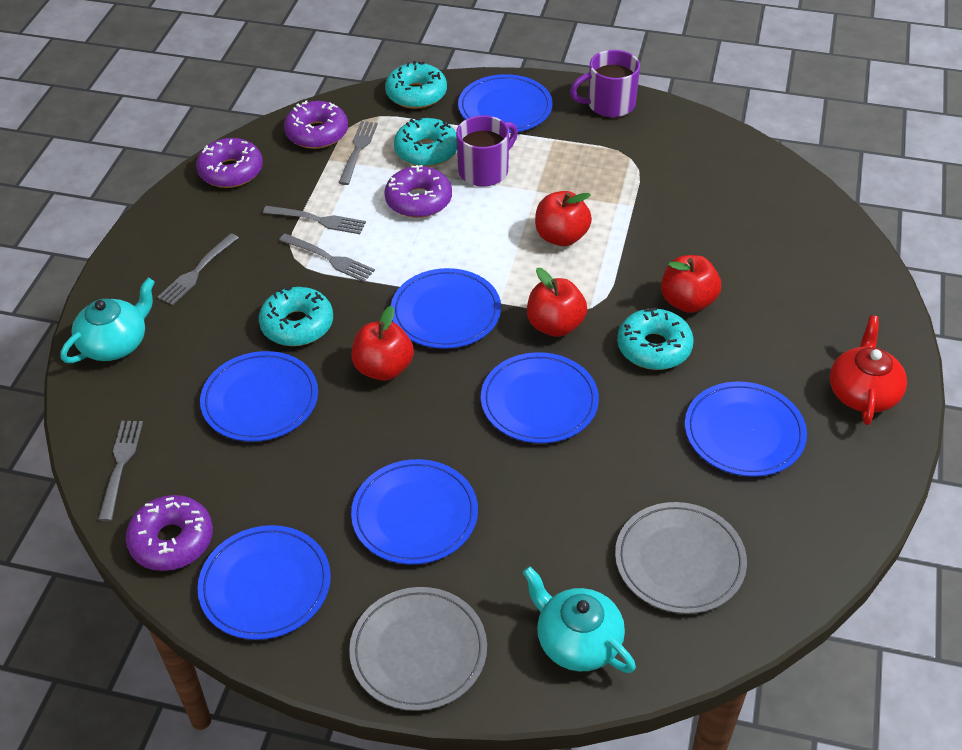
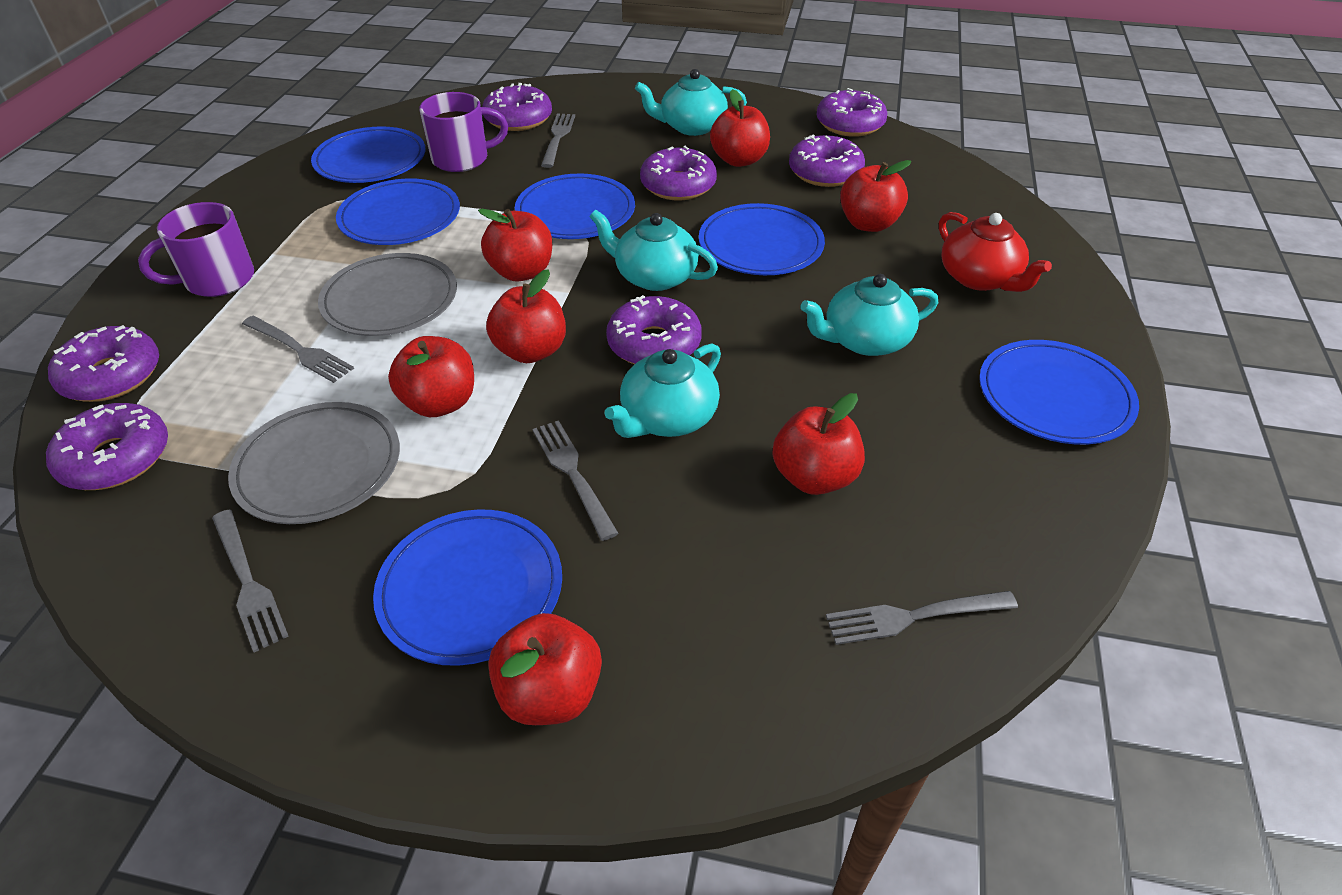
blue plate: 7 -> 6
purple donut: 4 -> 7
red apple: 4 -> 7
turquoise donut: 4 -> 0
turquoise teapot: 2 -> 4

